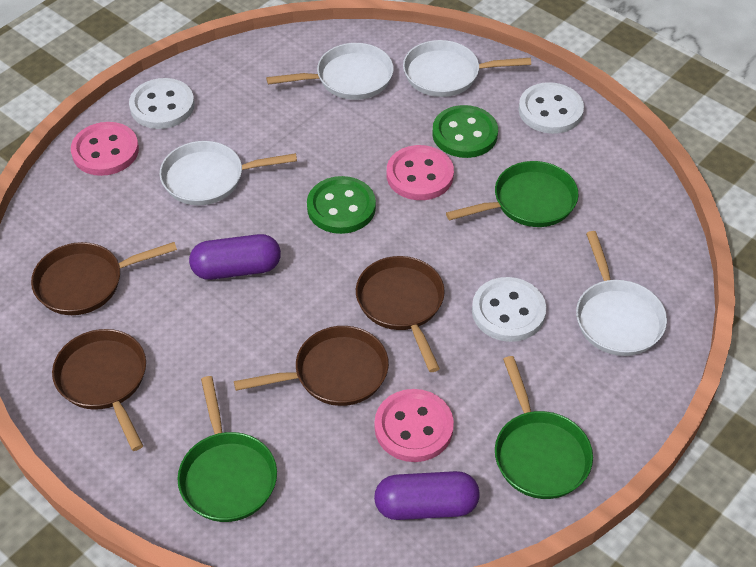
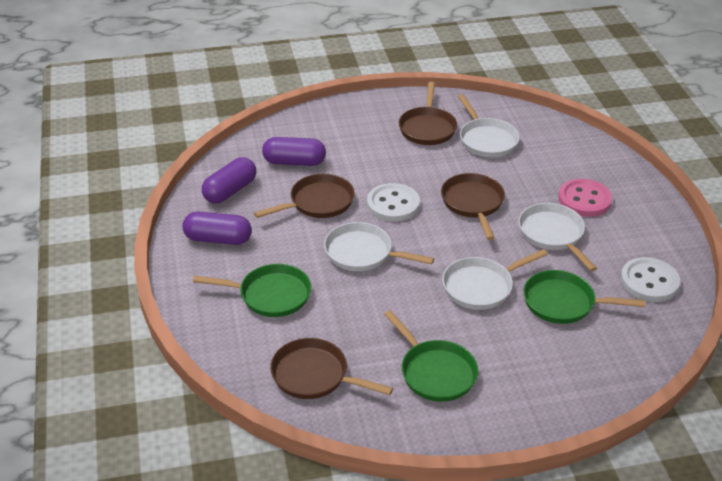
green button: 2 -> 0
pink button: 3 -> 1
purple capsule: 2 -> 3
white button: 3 -> 2

